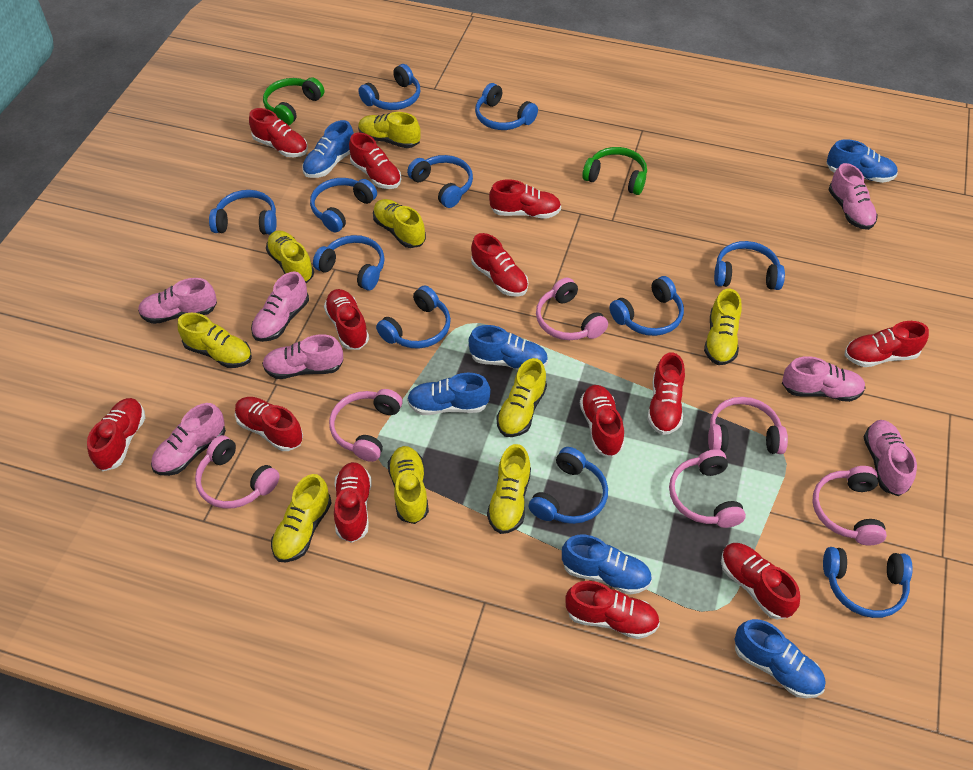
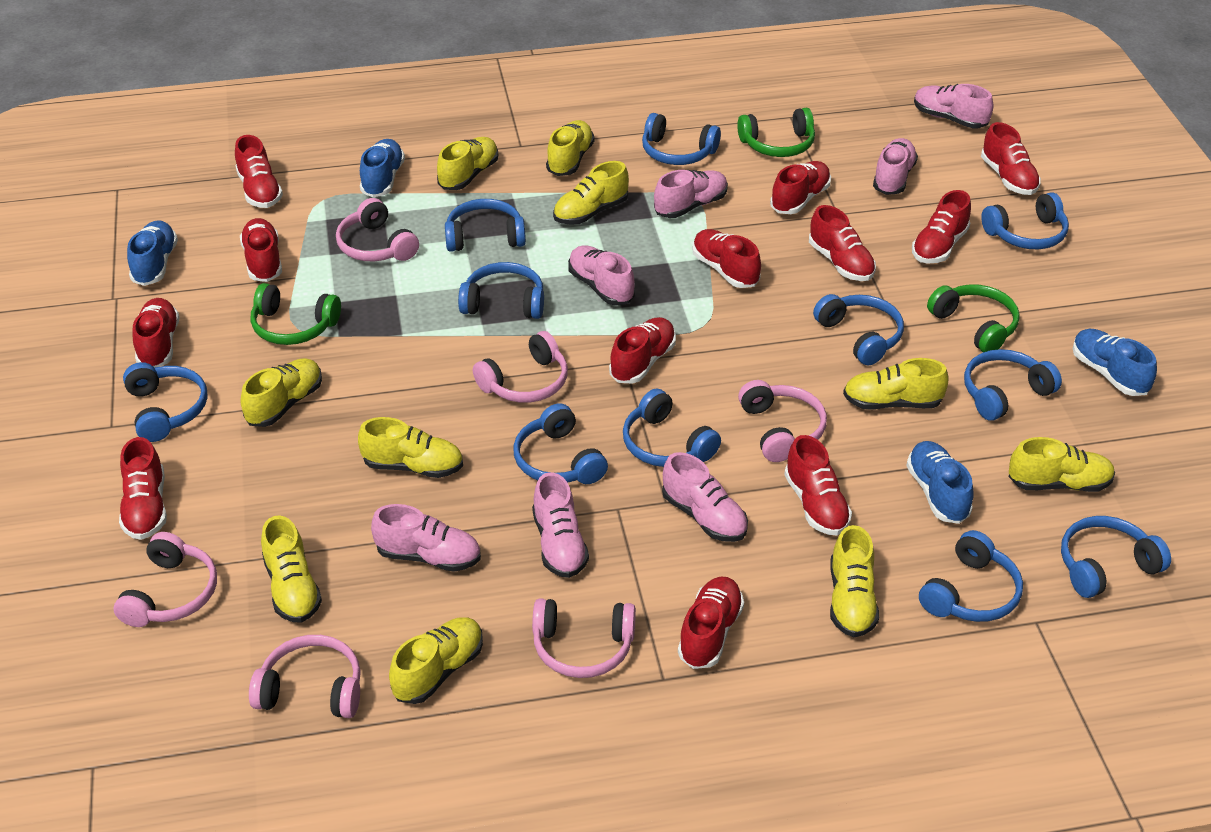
blue shoe: 6 -> 4
green headphones: 2 -> 3
red shoe: 13 -> 12
yellow shoe: 9 -> 10

